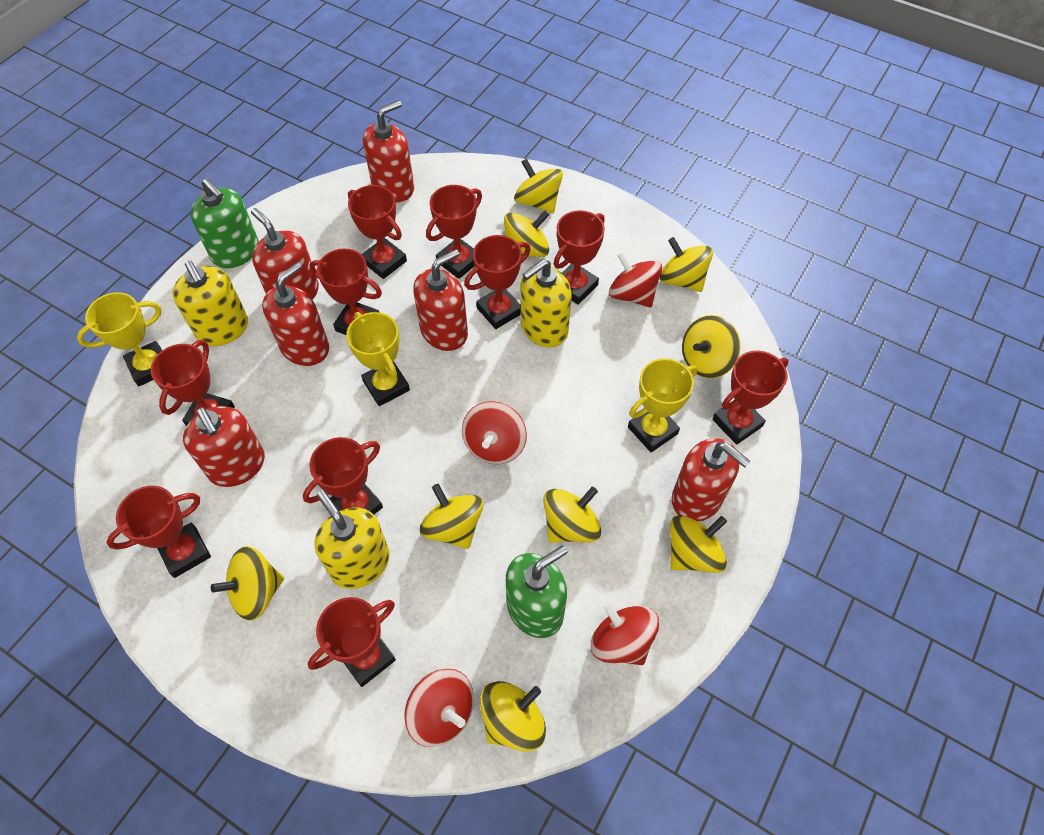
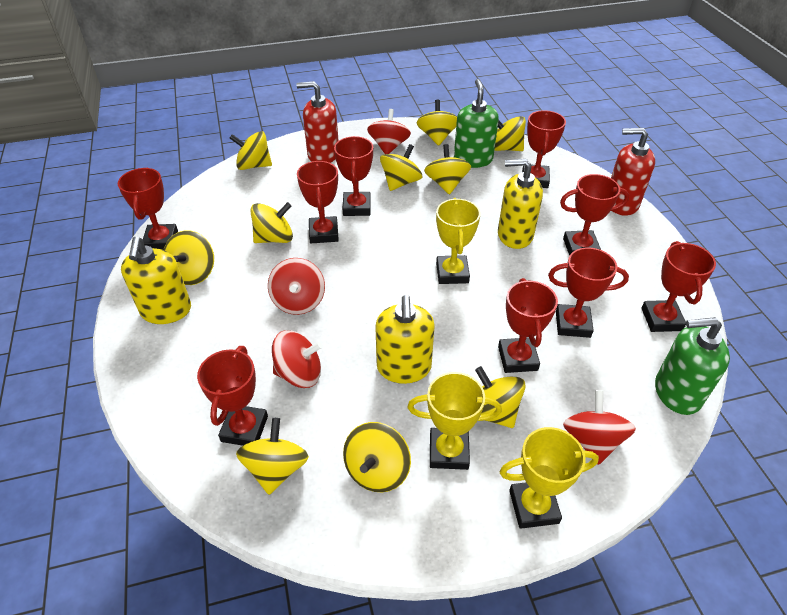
red soap dispenser: 6 -> 2
red trophy: 10 -> 9
yellow spinning top: 9 -> 10

